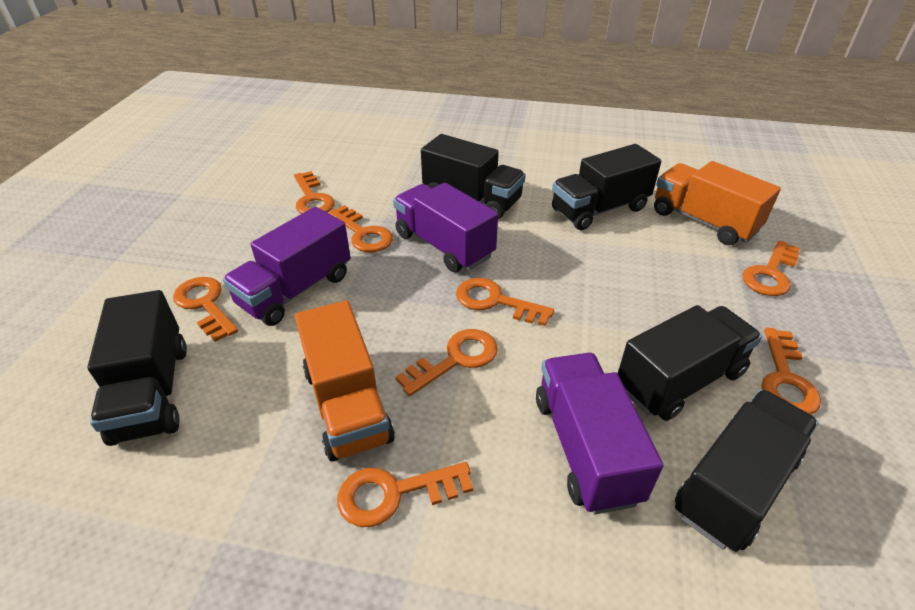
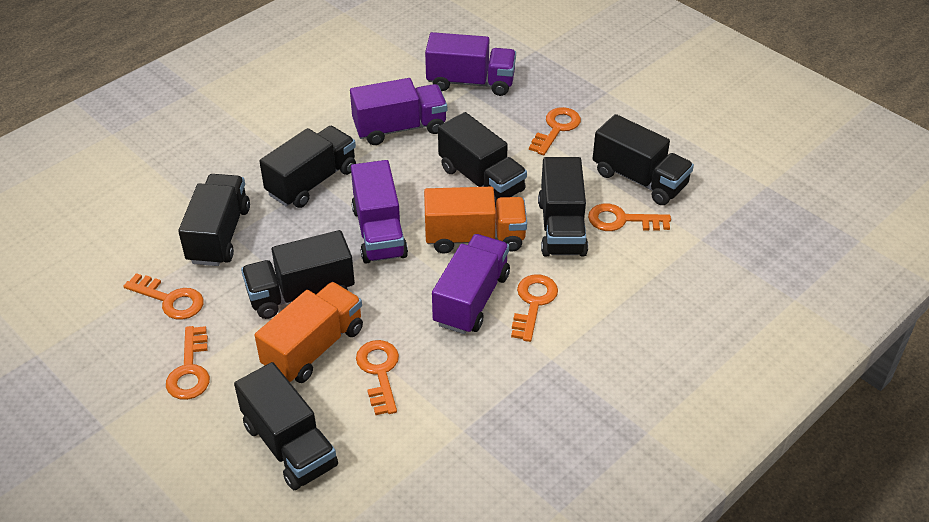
black truck: 5 -> 7
orange key: 8 -> 6
purple truck: 3 -> 4

